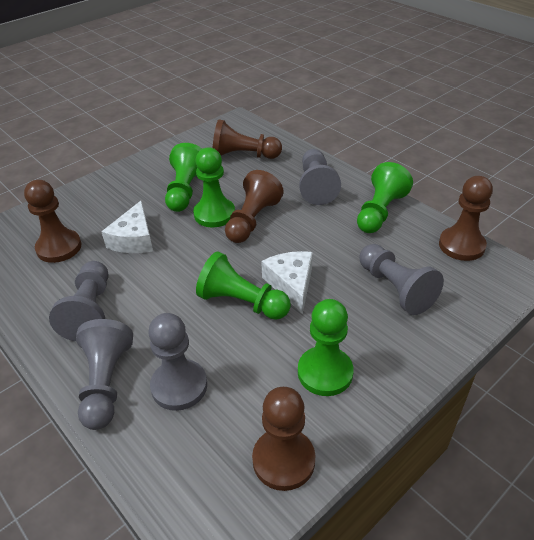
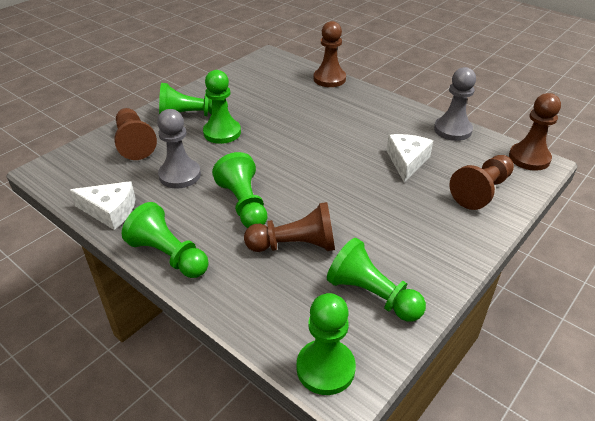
green pawn: 5 -> 6
grey pawn: 5 -> 2

